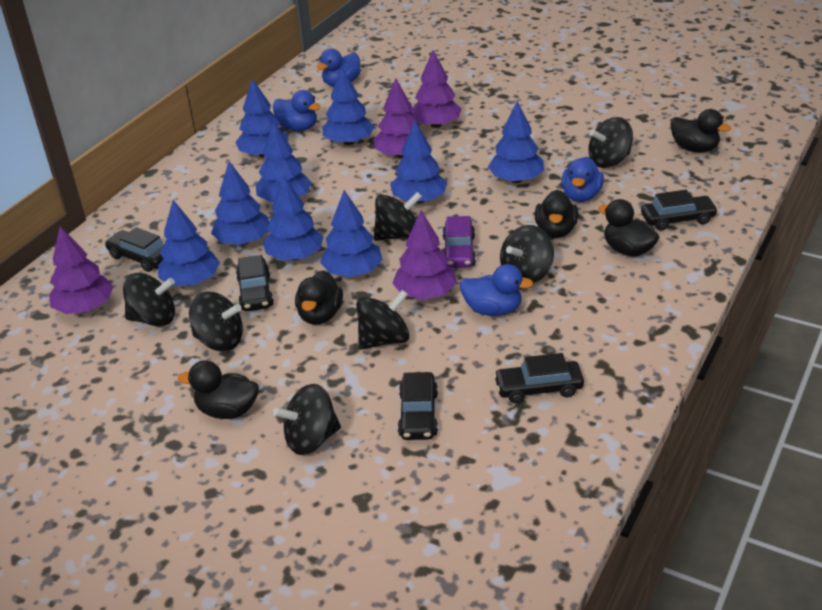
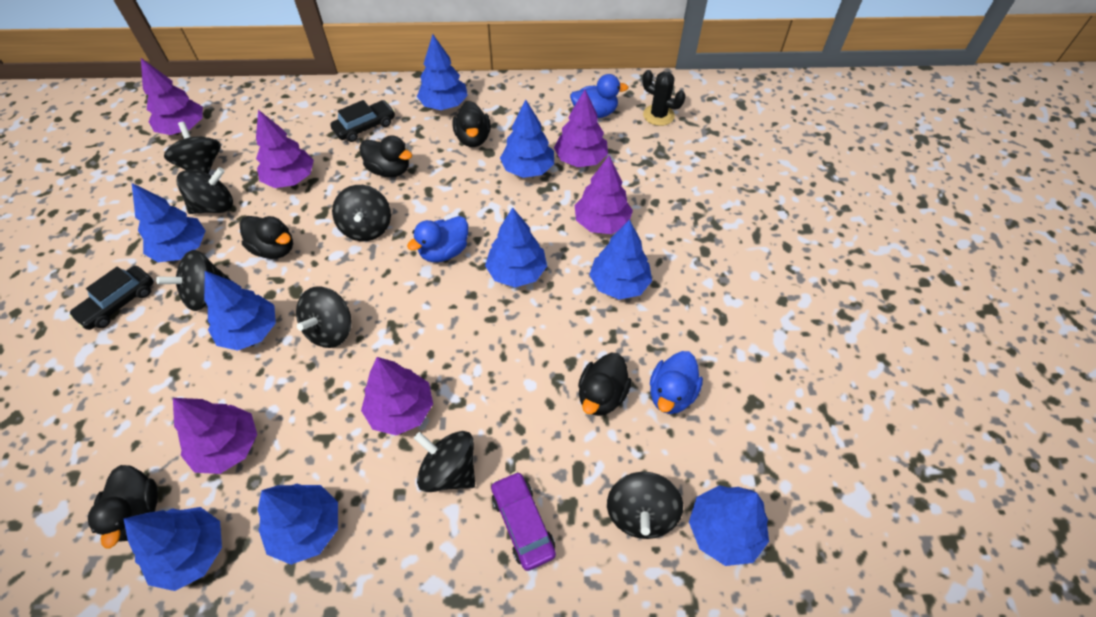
black cactus: 0 -> 1
black car: 5 -> 2
blue duck: 4 -> 3
purple tree: 4 -> 6

